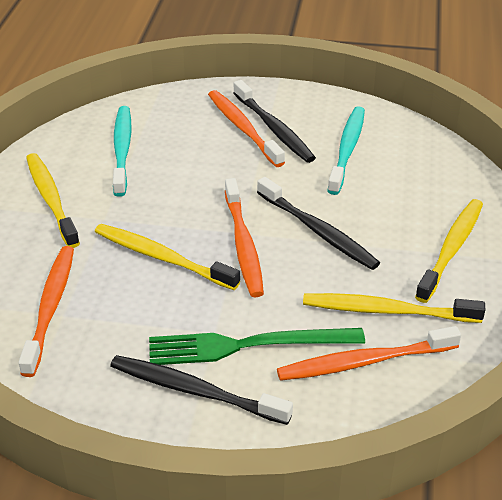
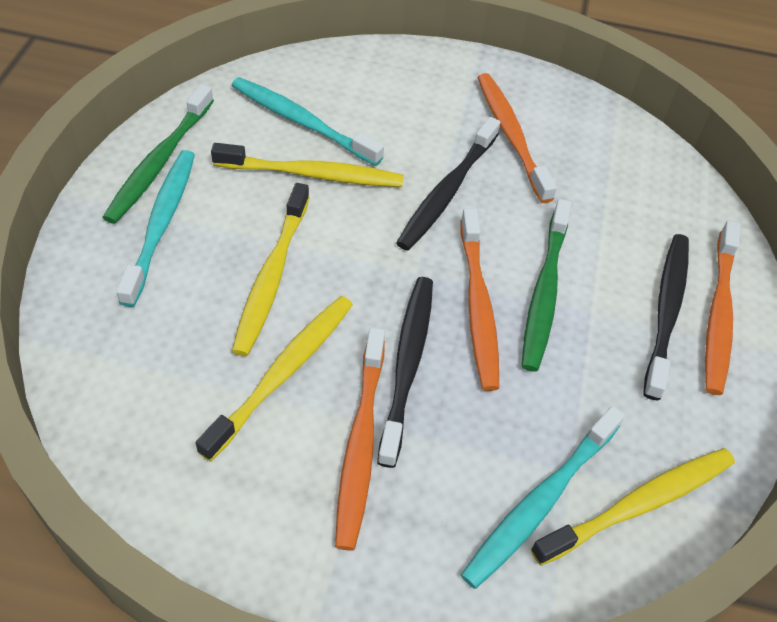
green fork: 1 -> 0
green toothbrush: 0 -> 2
turquoise toothbrush: 2 -> 3

